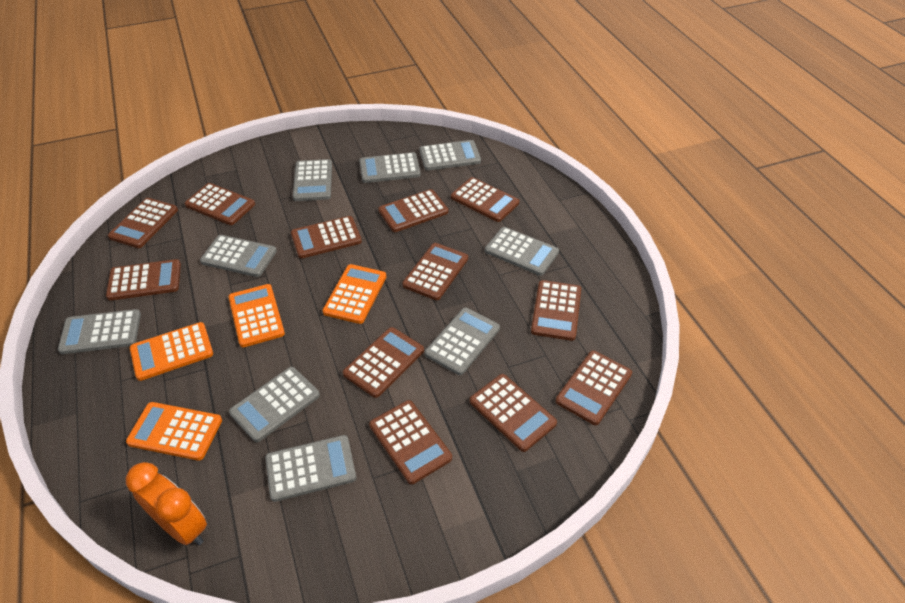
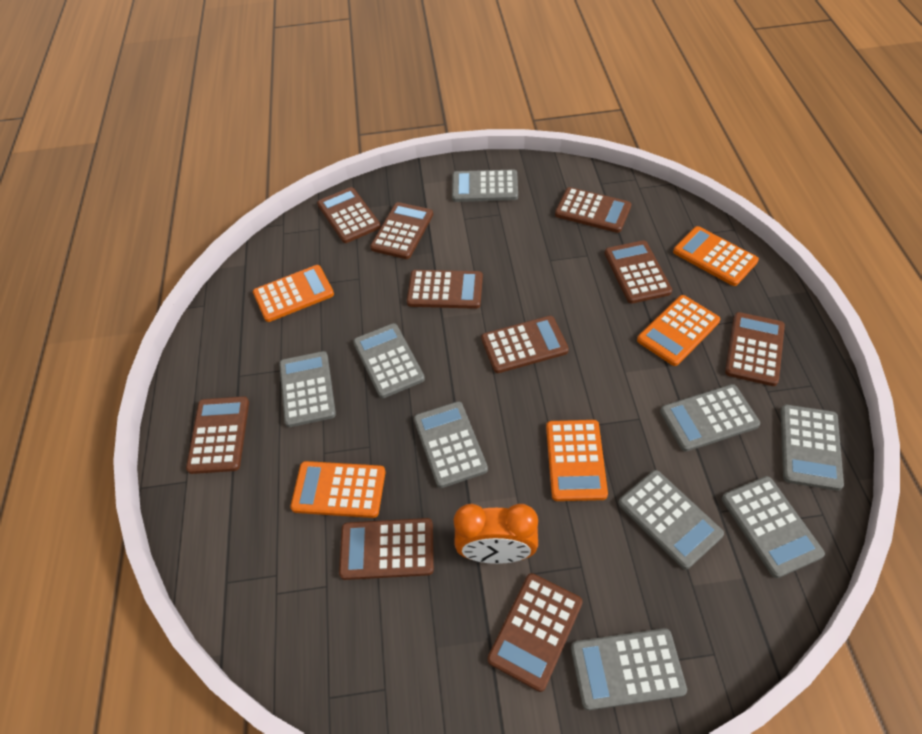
brown calculator: 12 -> 10
orange calculator: 4 -> 5

